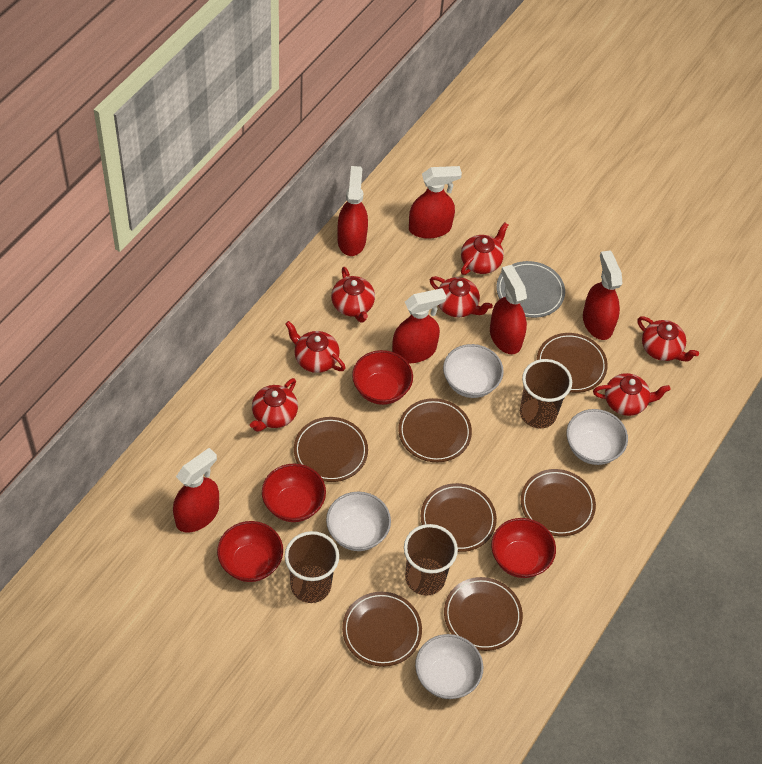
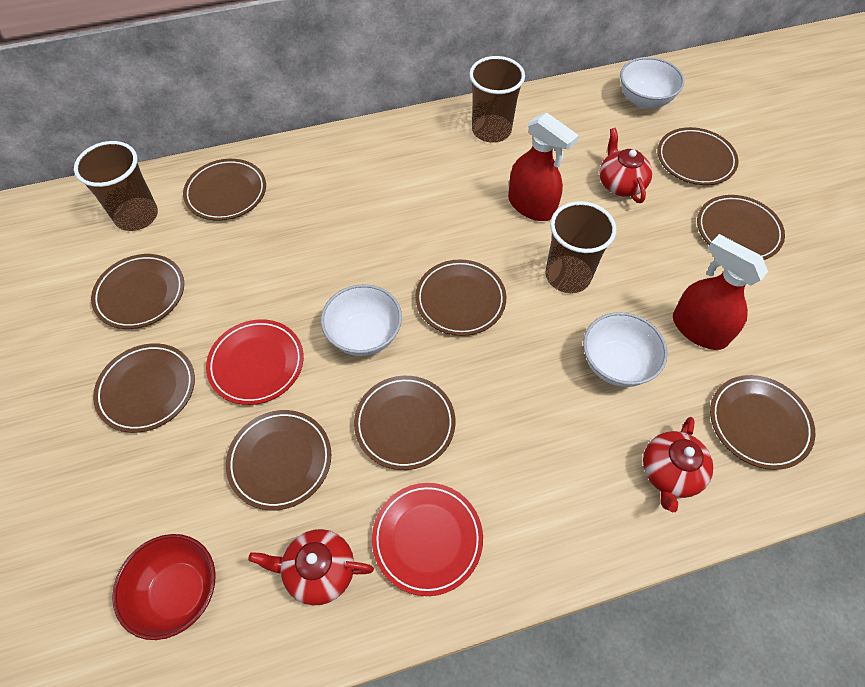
brown plate: 7 -> 9
grey plate: 1 -> 0
red bowl: 4 -> 1
red plate: 0 -> 2
red spray bottle: 6 -> 2
red teapot: 7 -> 3
white bowl: 4 -> 3

